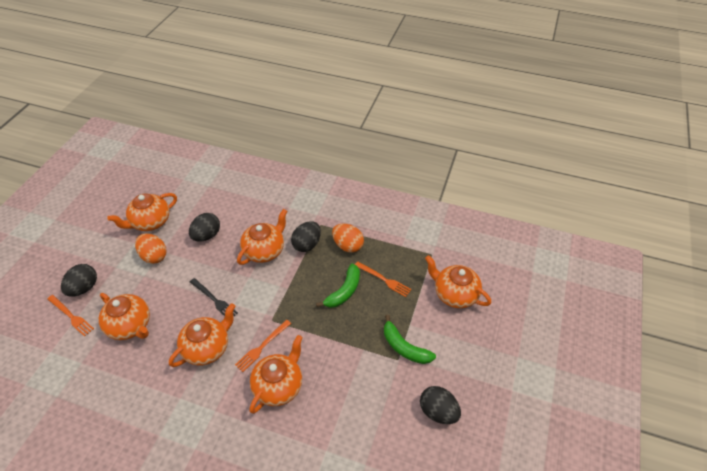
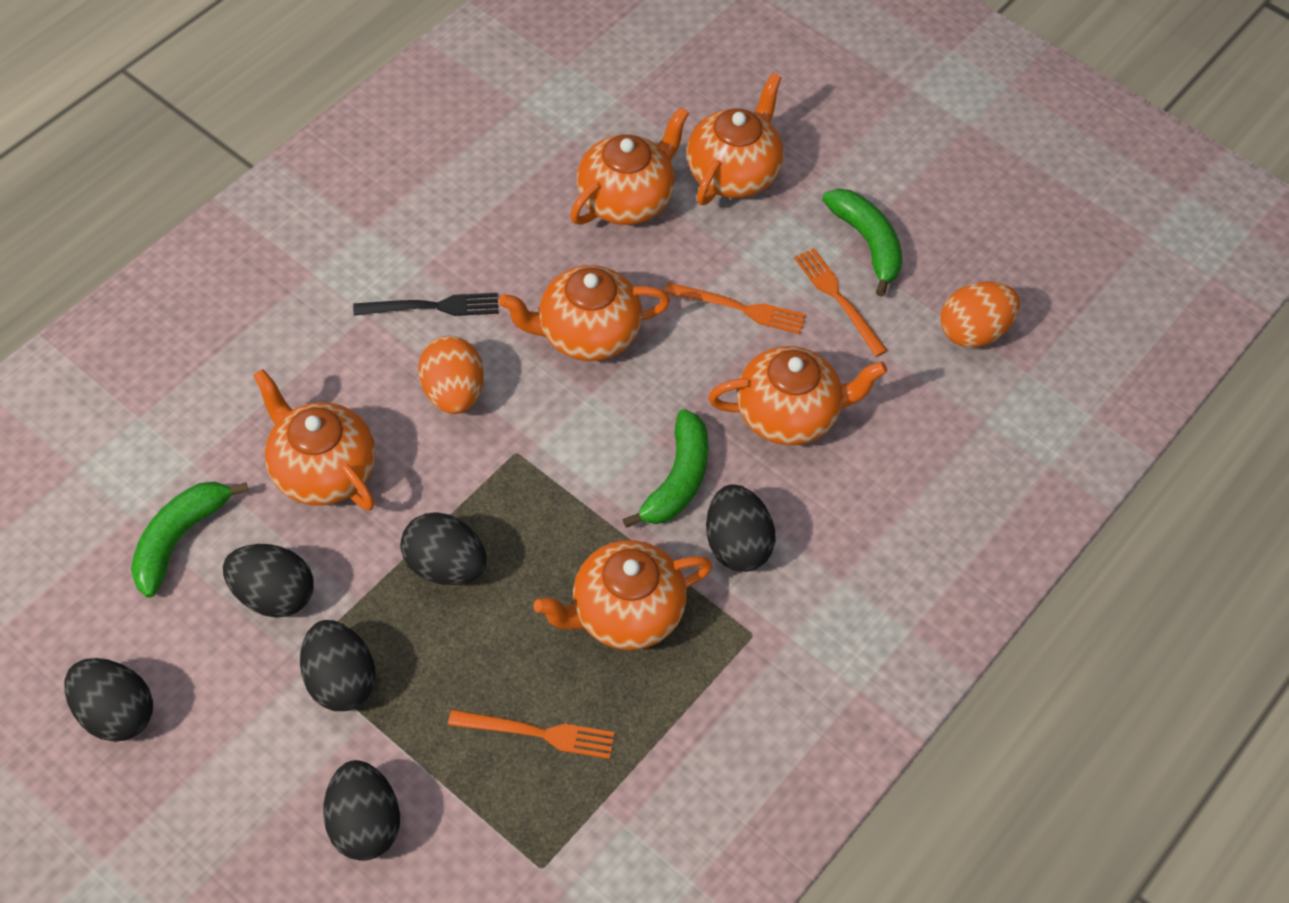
black egg: 4 -> 6
green banana: 2 -> 3

